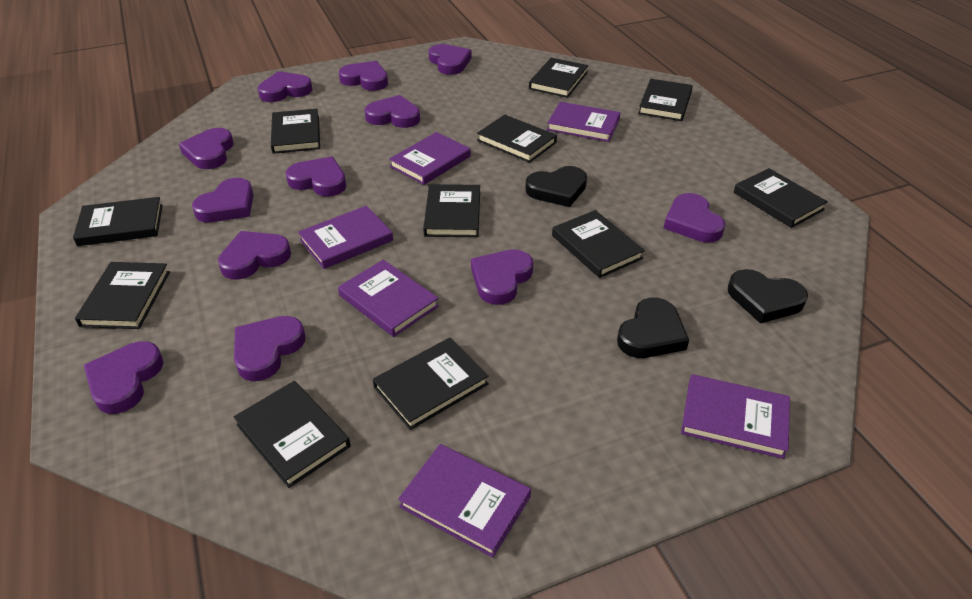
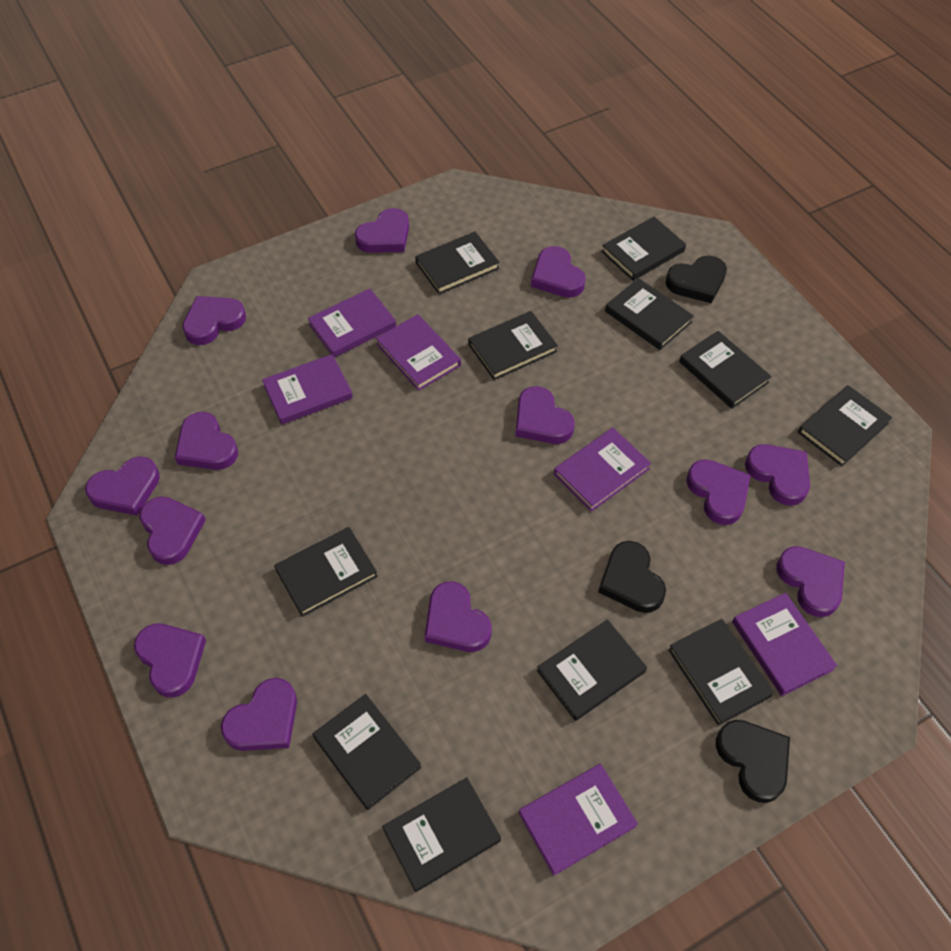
purple heart: 12 -> 13

